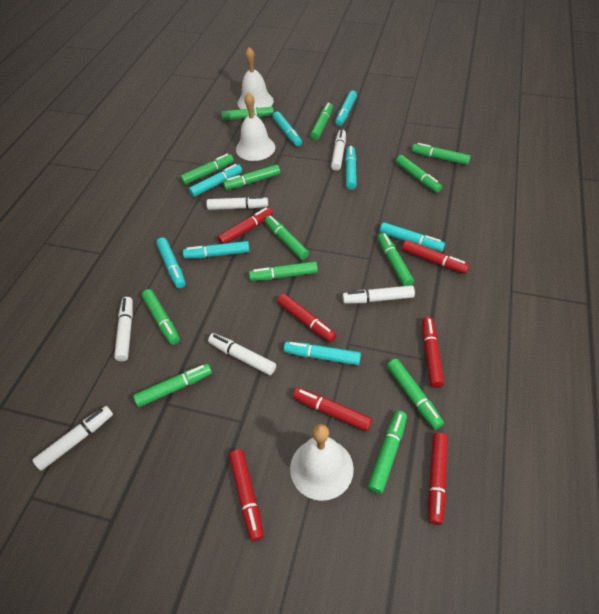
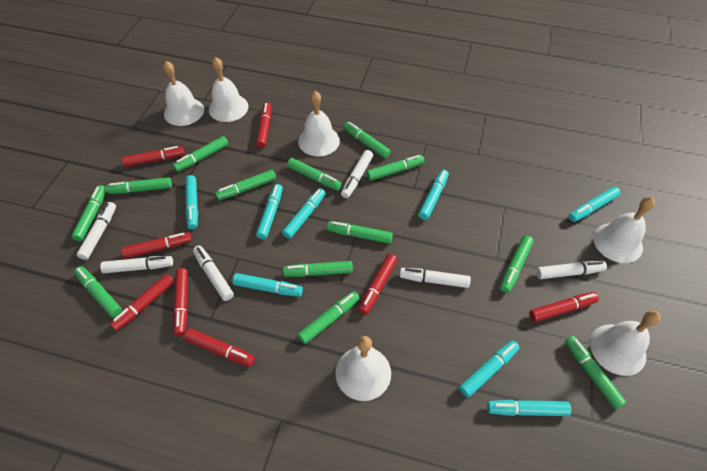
red marker: 7 -> 8
white bell: 3 -> 6

